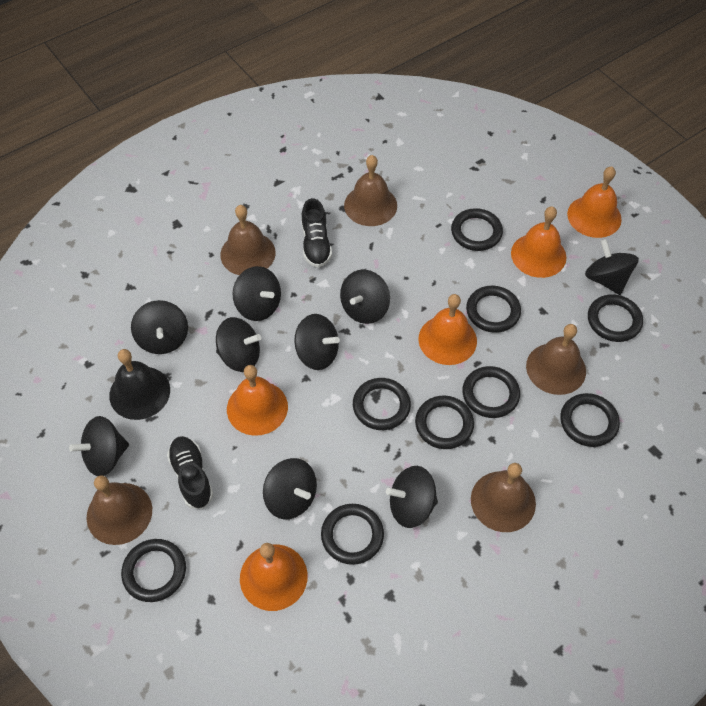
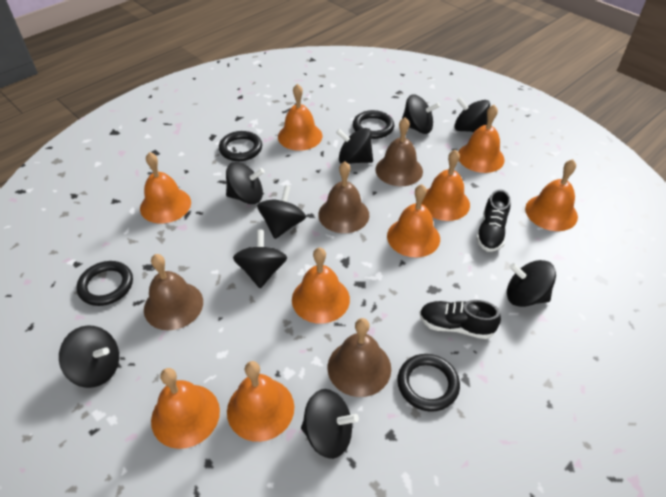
black bell: 1 -> 0
black ring: 9 -> 4
brown bell: 5 -> 4
orange bell: 5 -> 9

